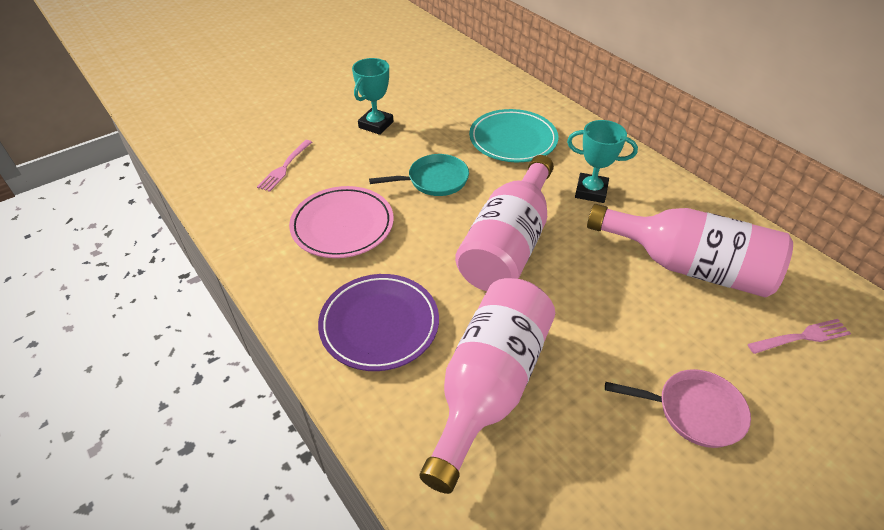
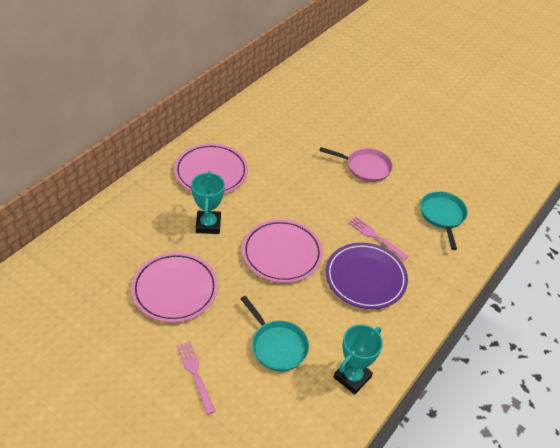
pink bottle: 3 -> 0
pink plate: 1 -> 3
turquoise pan: 1 -> 2
turquoise plate: 1 -> 0

